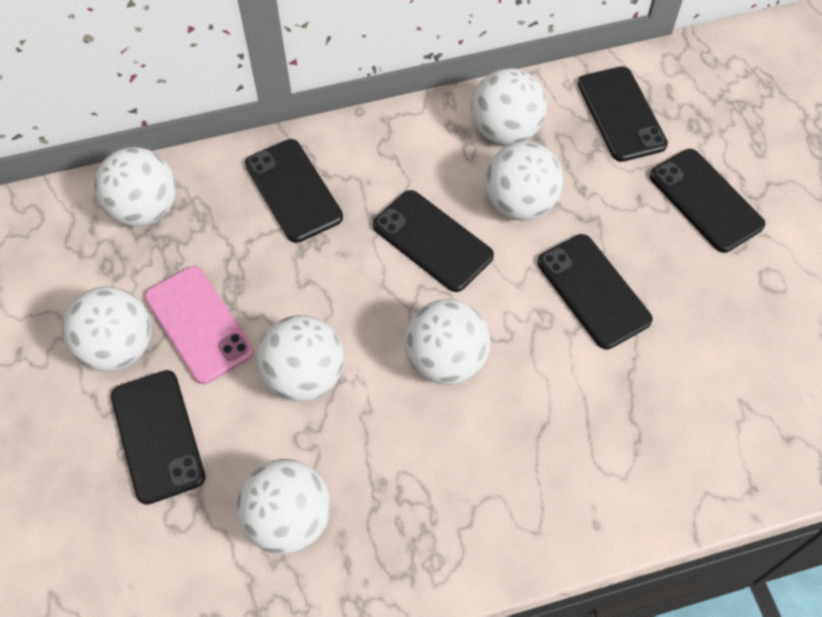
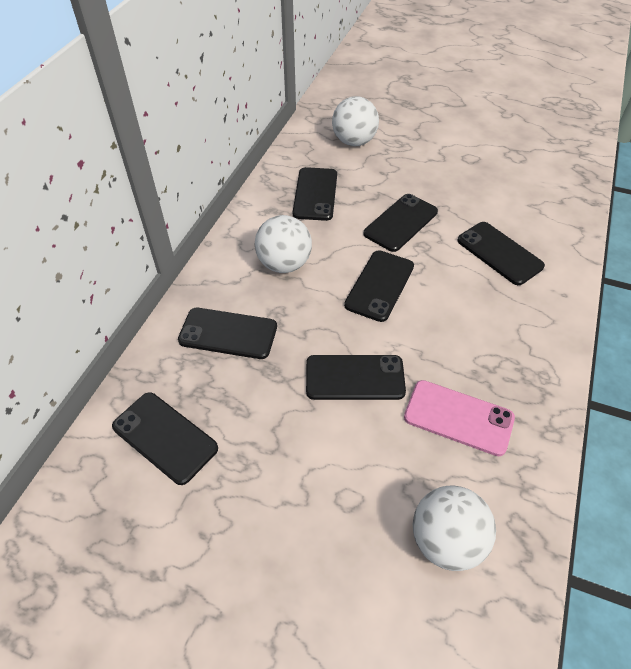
black phone: 6 -> 7
white ball: 7 -> 3

